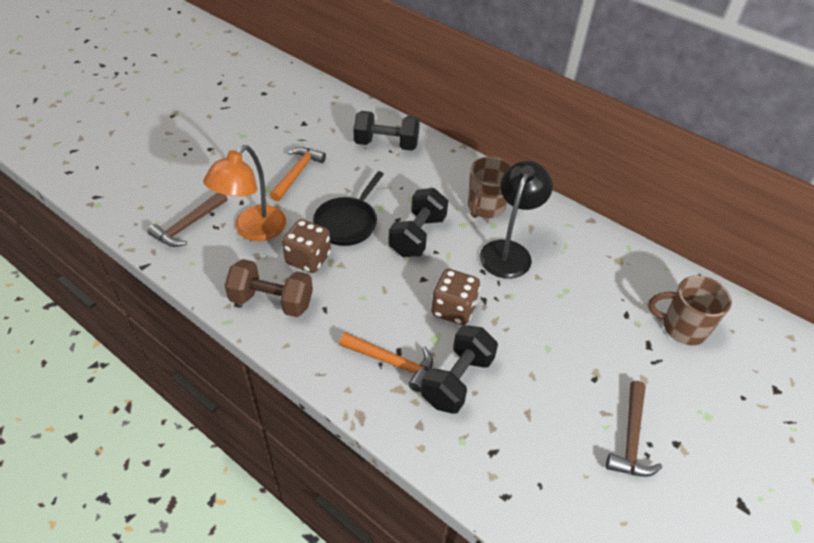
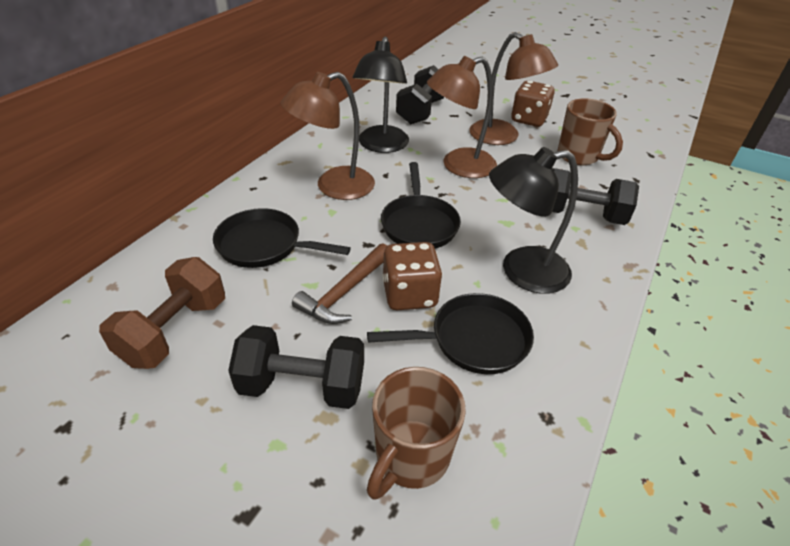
black lamp: 1 -> 2
black pan: 1 -> 3
brown hammer: 2 -> 1
brown lamp: 0 -> 3
orange hammer: 2 -> 0
orange lamp: 1 -> 0

